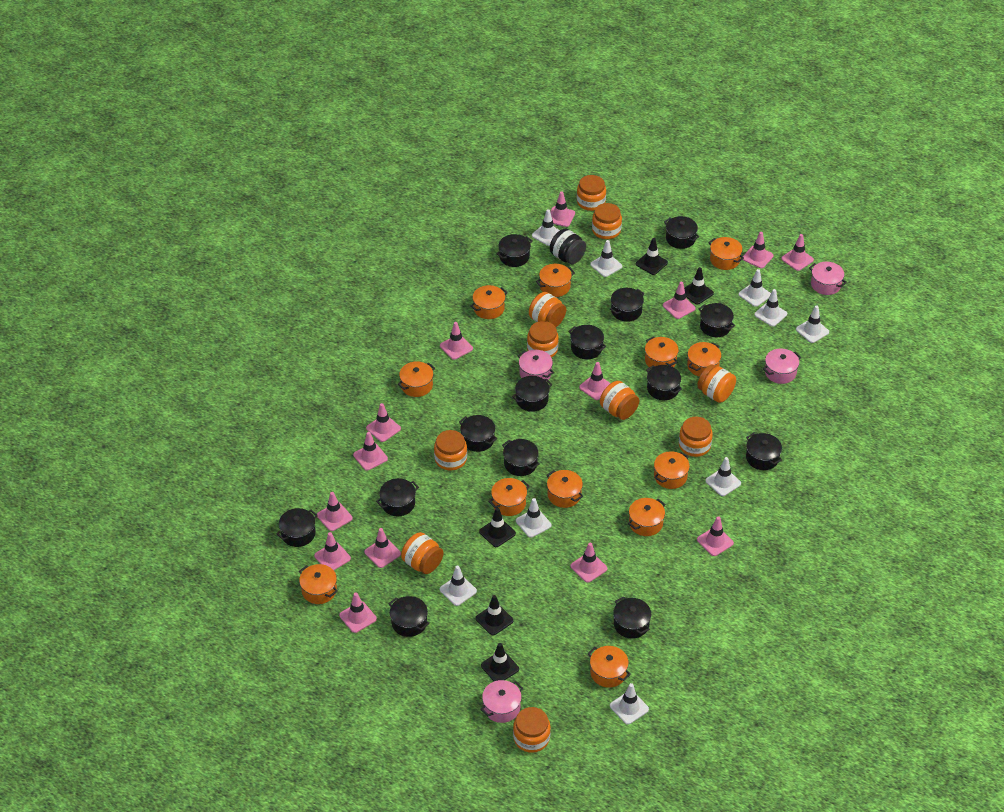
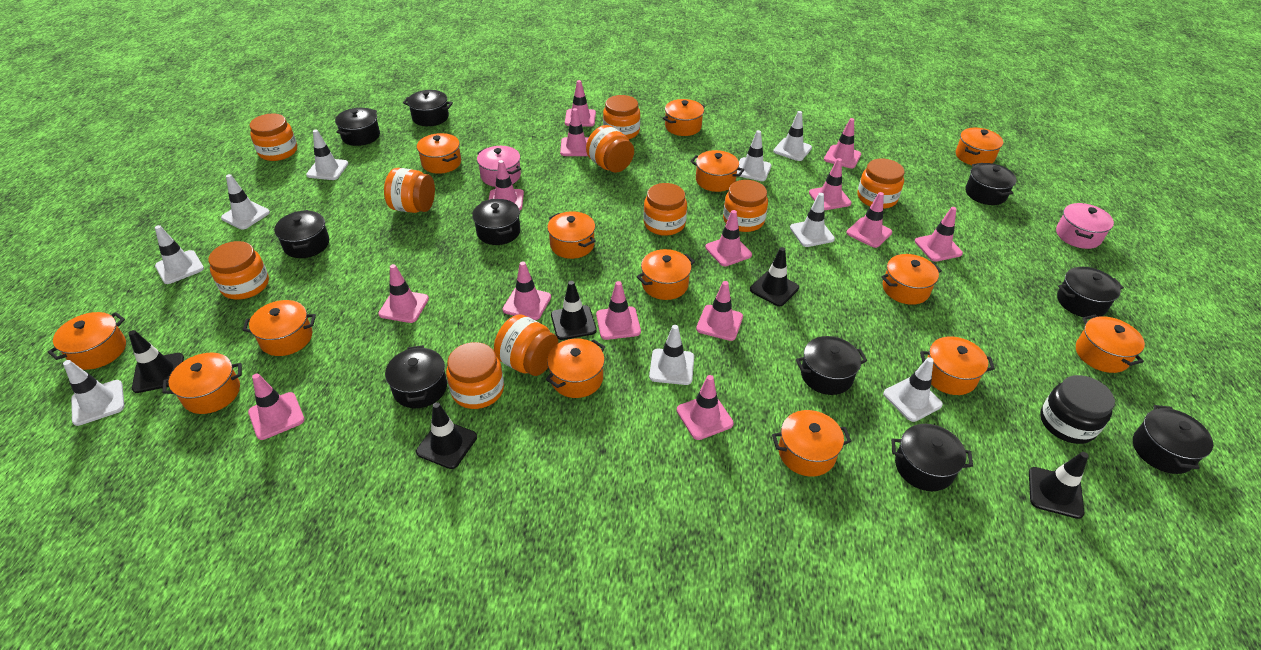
black pot: 14 -> 10
orange pot: 12 -> 14
pink pot: 4 -> 2

